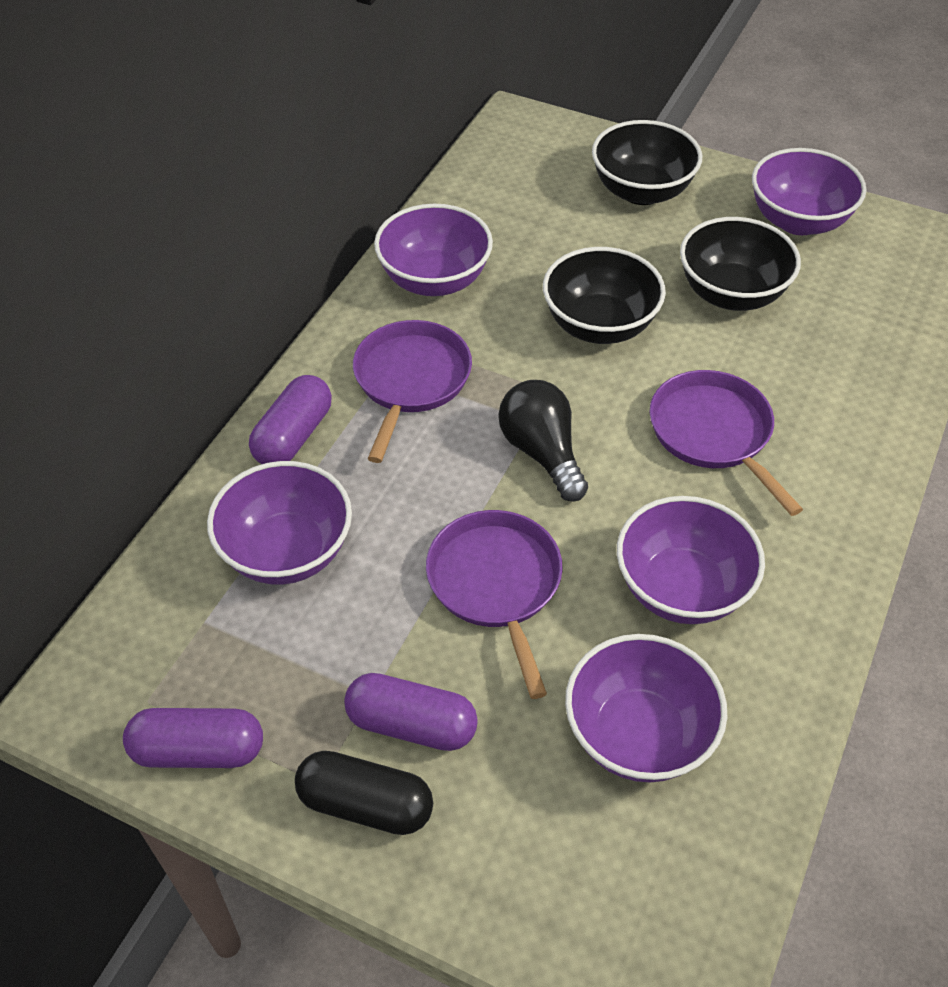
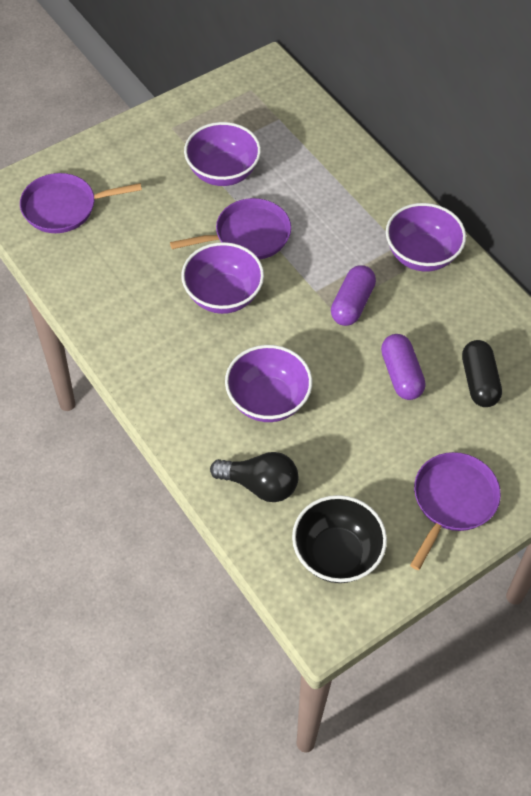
black bowl: 3 -> 1
purple bowl: 5 -> 4
purple capsule: 3 -> 2

